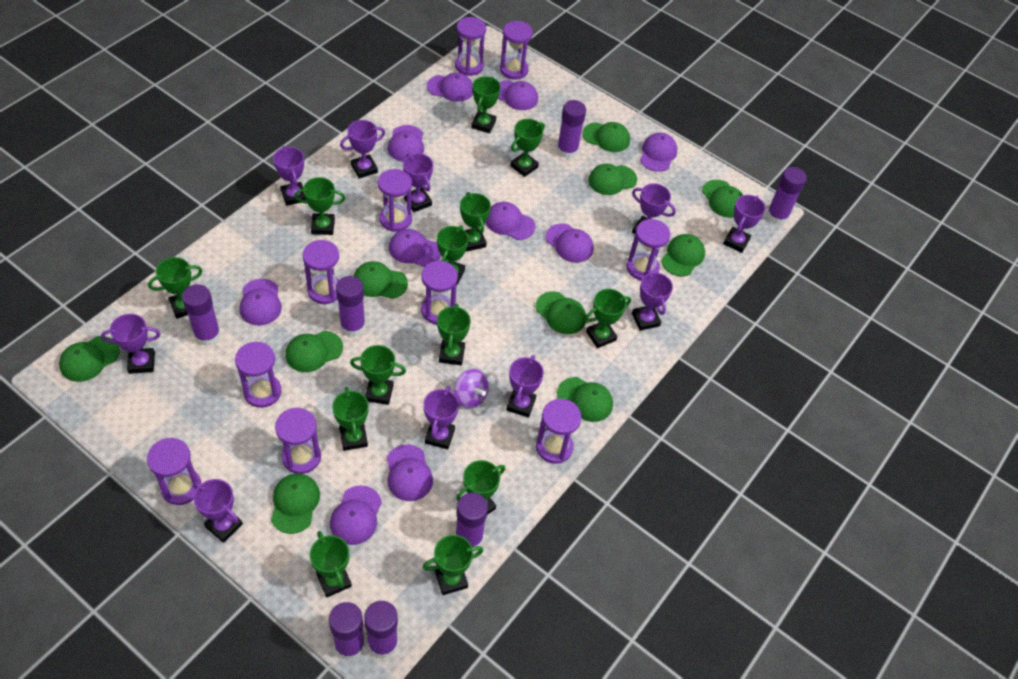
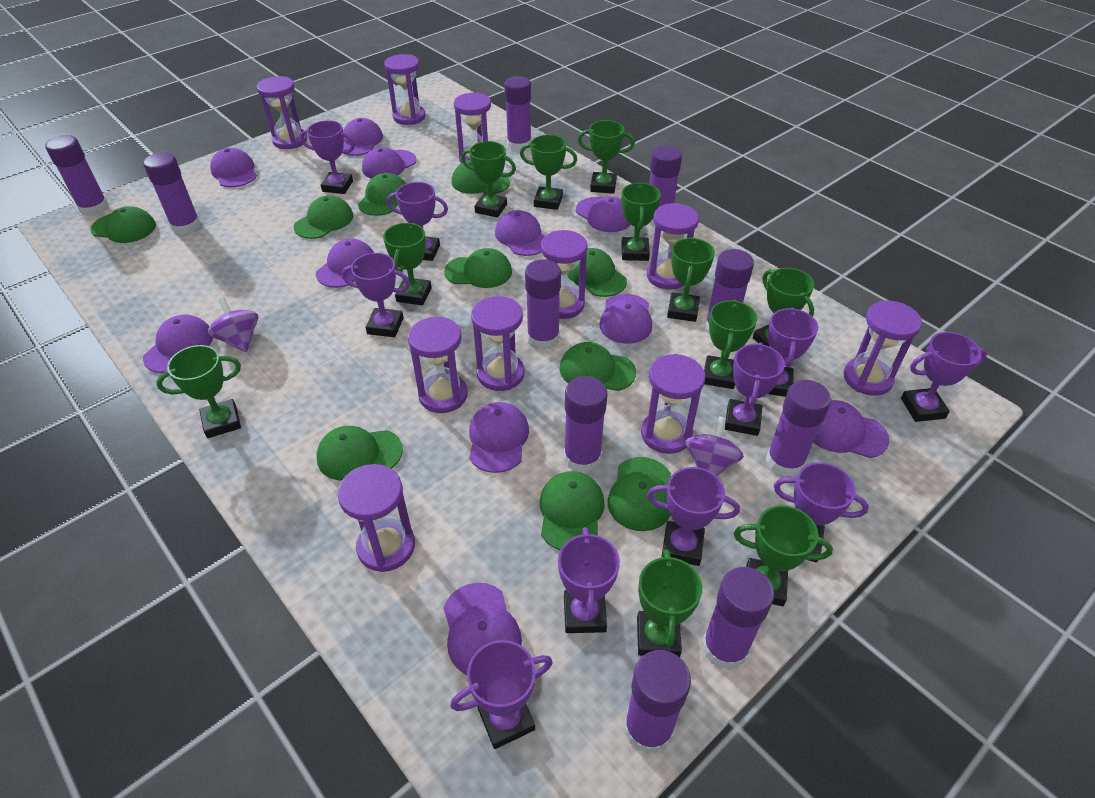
green trophy: 13 -> 11
purple cap: 10 -> 11
purple glue stick: 7 -> 10
purple spinning top: 1 -> 2

